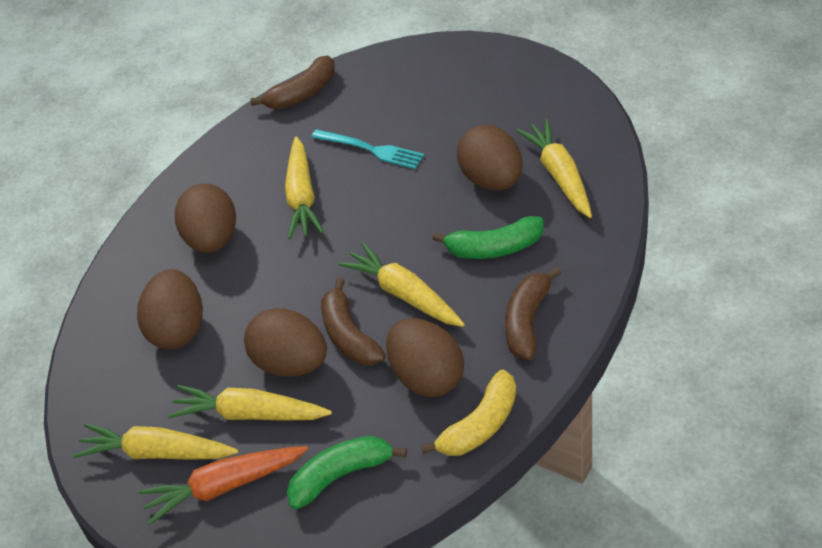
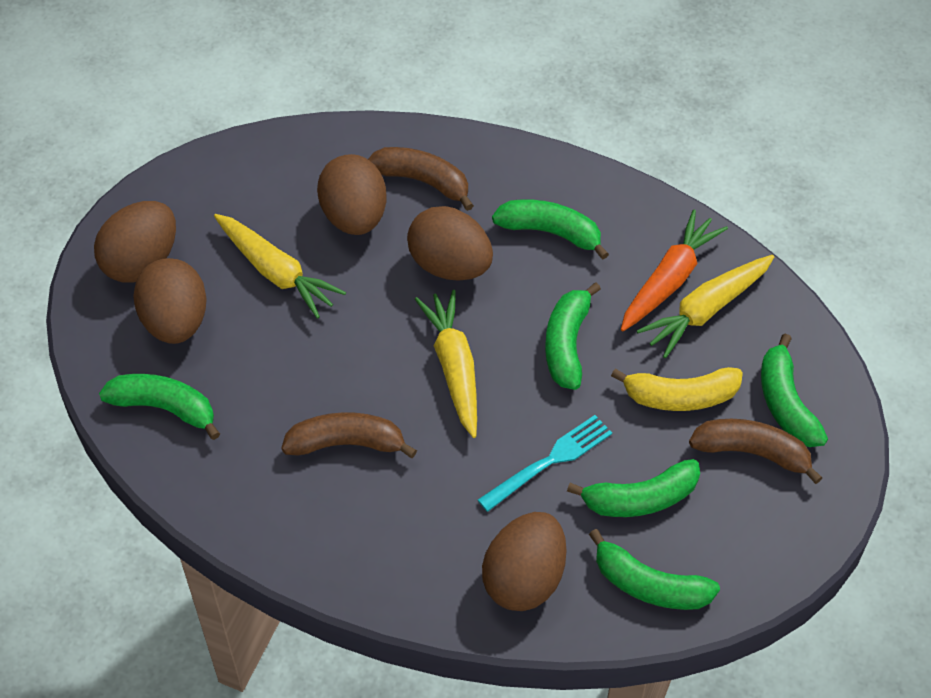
green banana: 2 -> 6
yellow carrot: 5 -> 3

